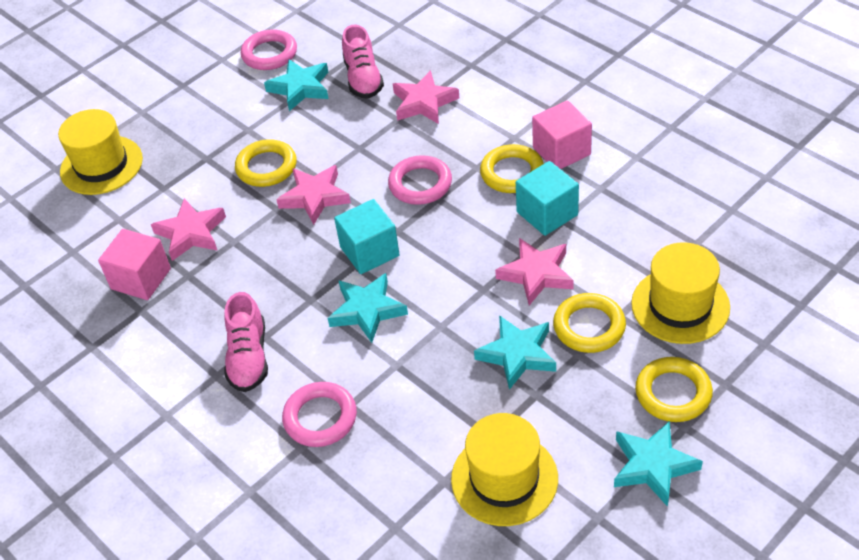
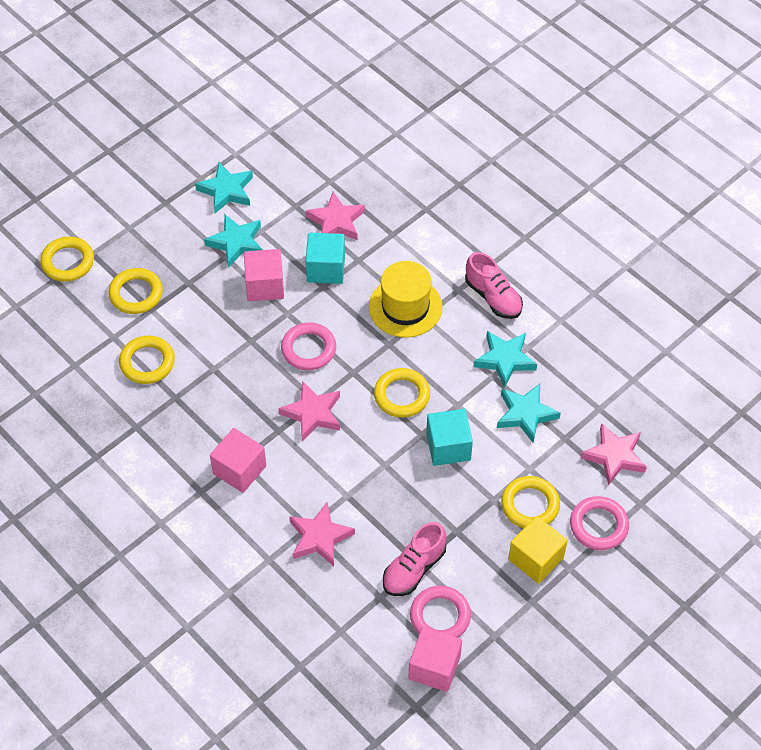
pink cube: 2 -> 3
yellow cube: 0 -> 1
yellow hat: 3 -> 1
yellow ring: 4 -> 5

